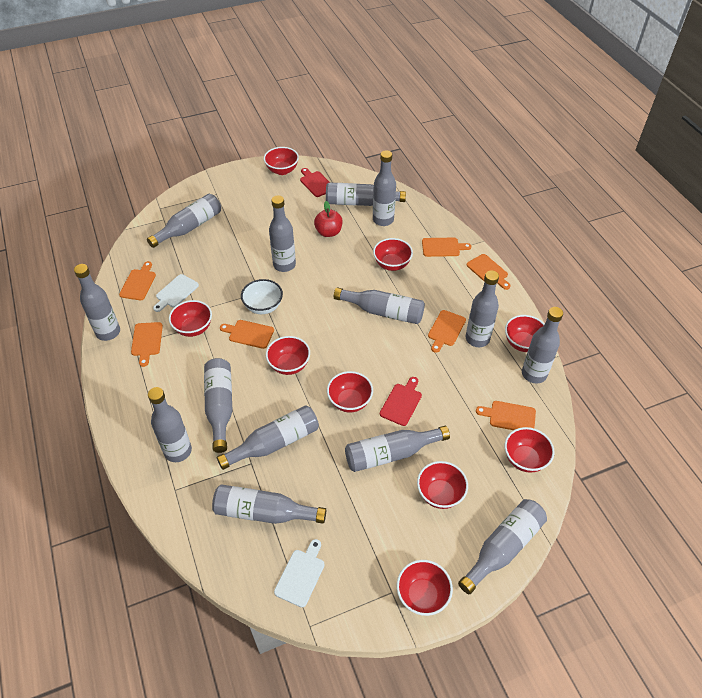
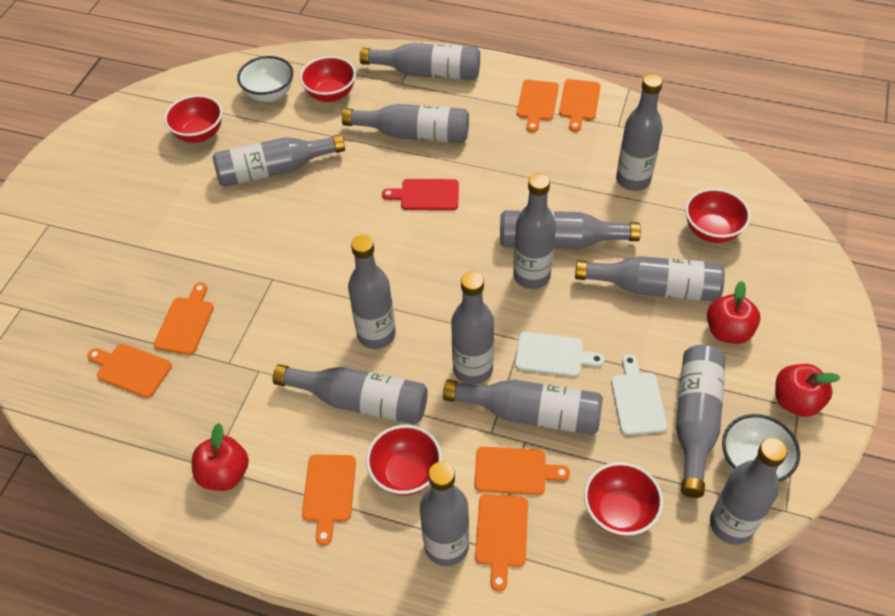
red apple: 1 -> 3
red bowl: 9 -> 5
red cutting board: 2 -> 1
white bowl: 1 -> 2

